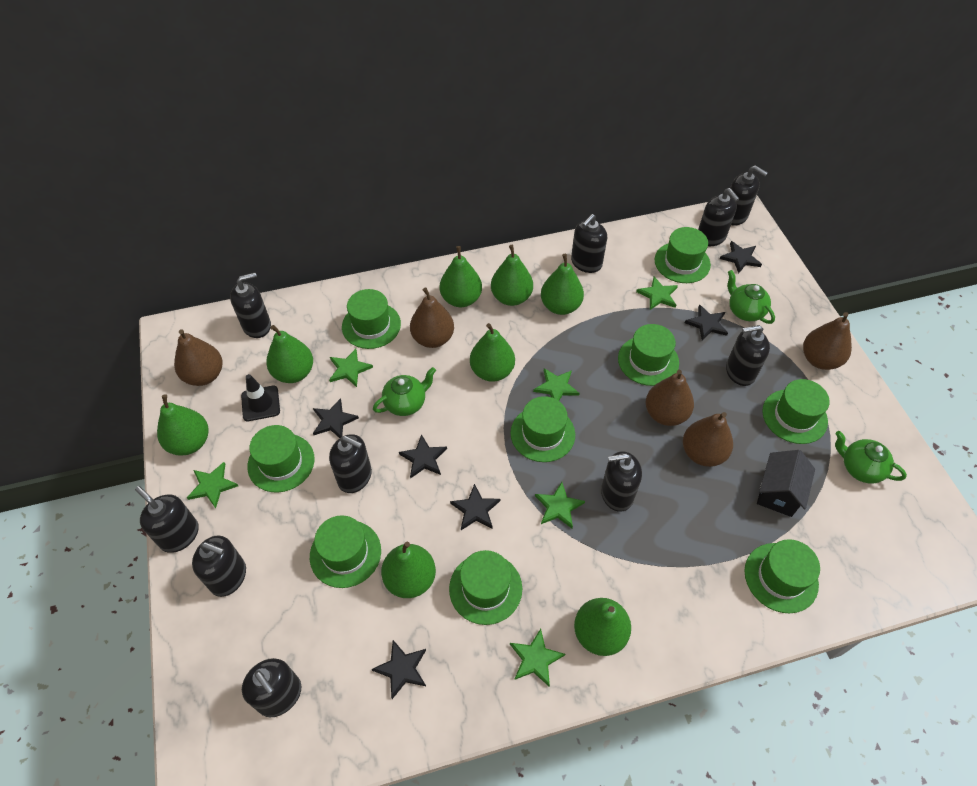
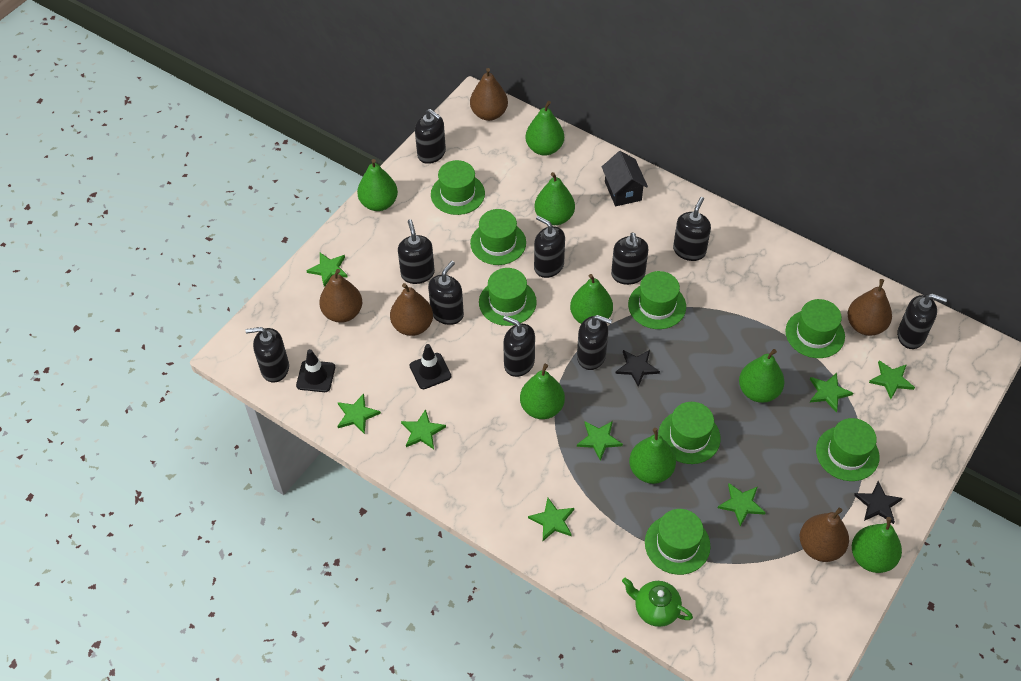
black star: 6 -> 2
black traffic cone: 1 -> 2
green hat: 9 -> 8
green star: 6 -> 8
green teapot: 3 -> 1

